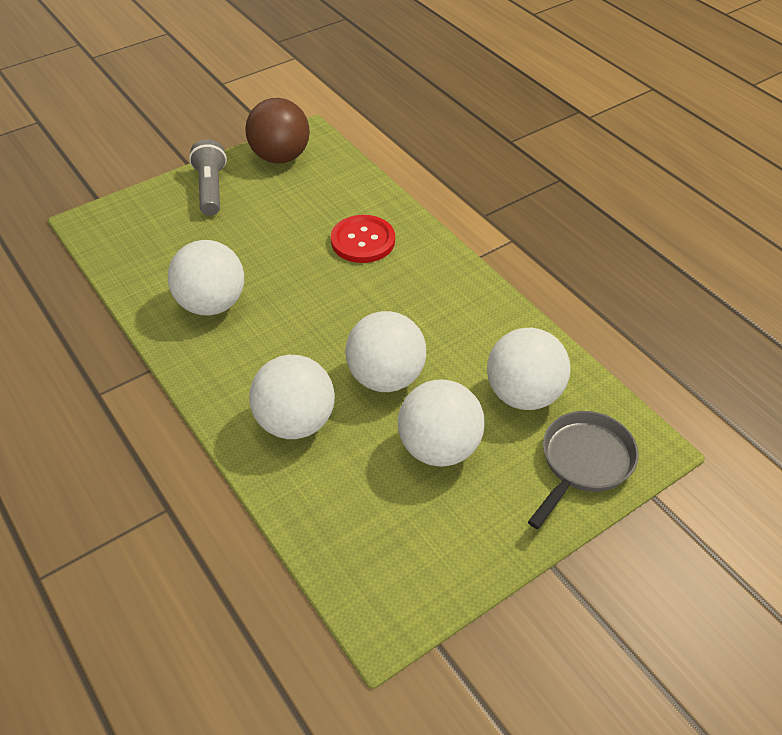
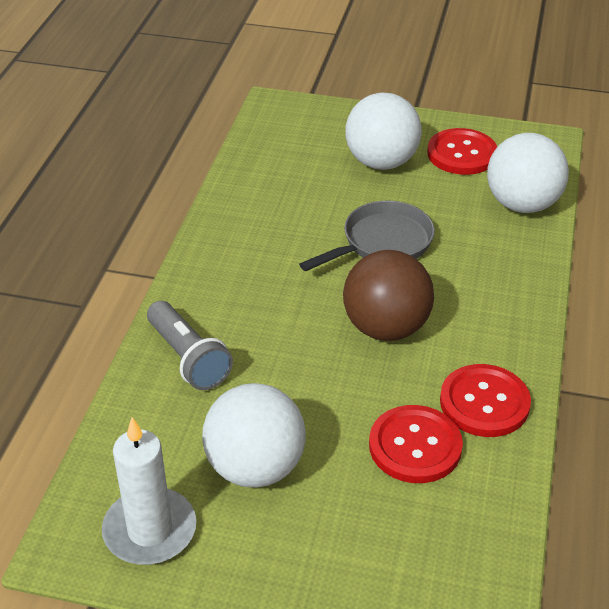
red button: 1 -> 3
white ball: 5 -> 3
white candle: 0 -> 1

